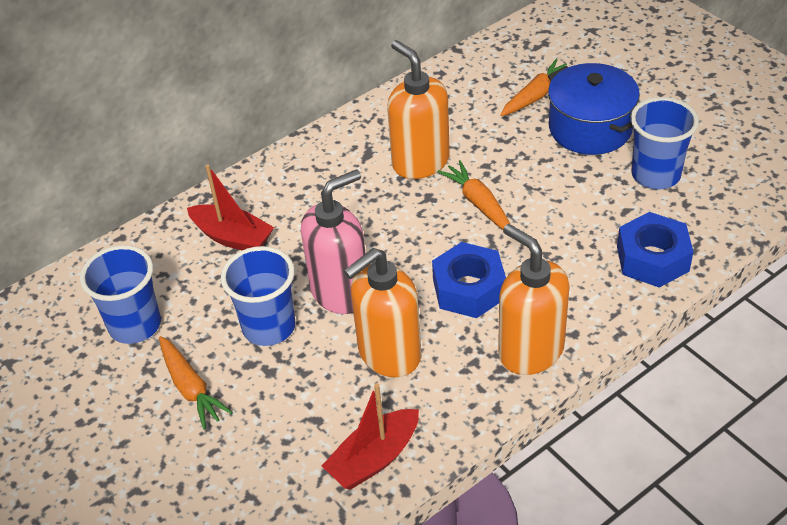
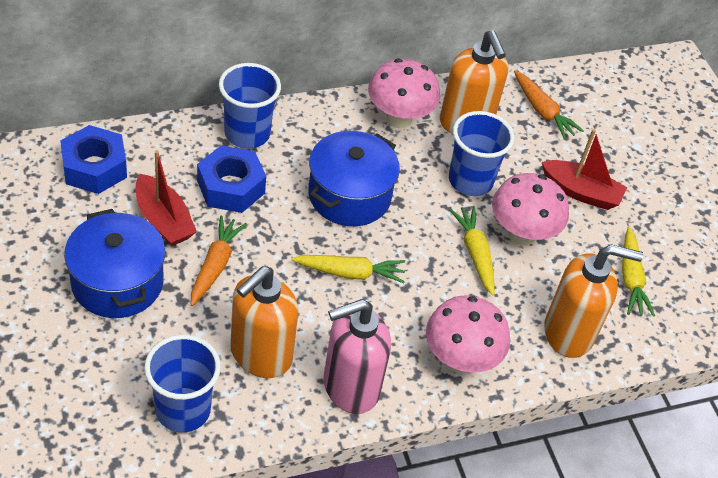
blue pot: 1 -> 2
orange carrot: 3 -> 2
pink mushroom: 0 -> 3
yellow carrot: 0 -> 3

